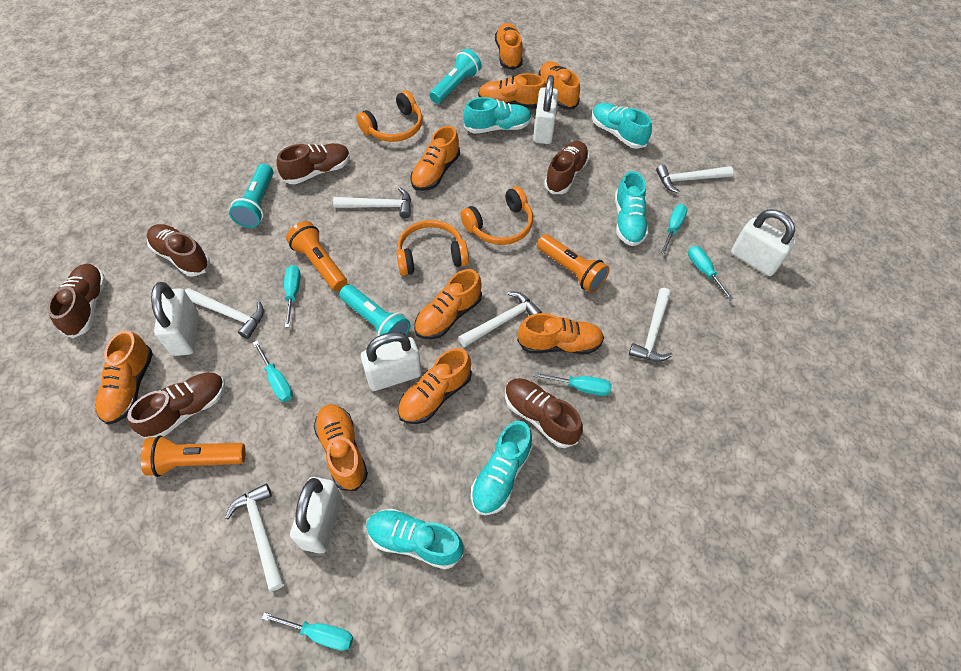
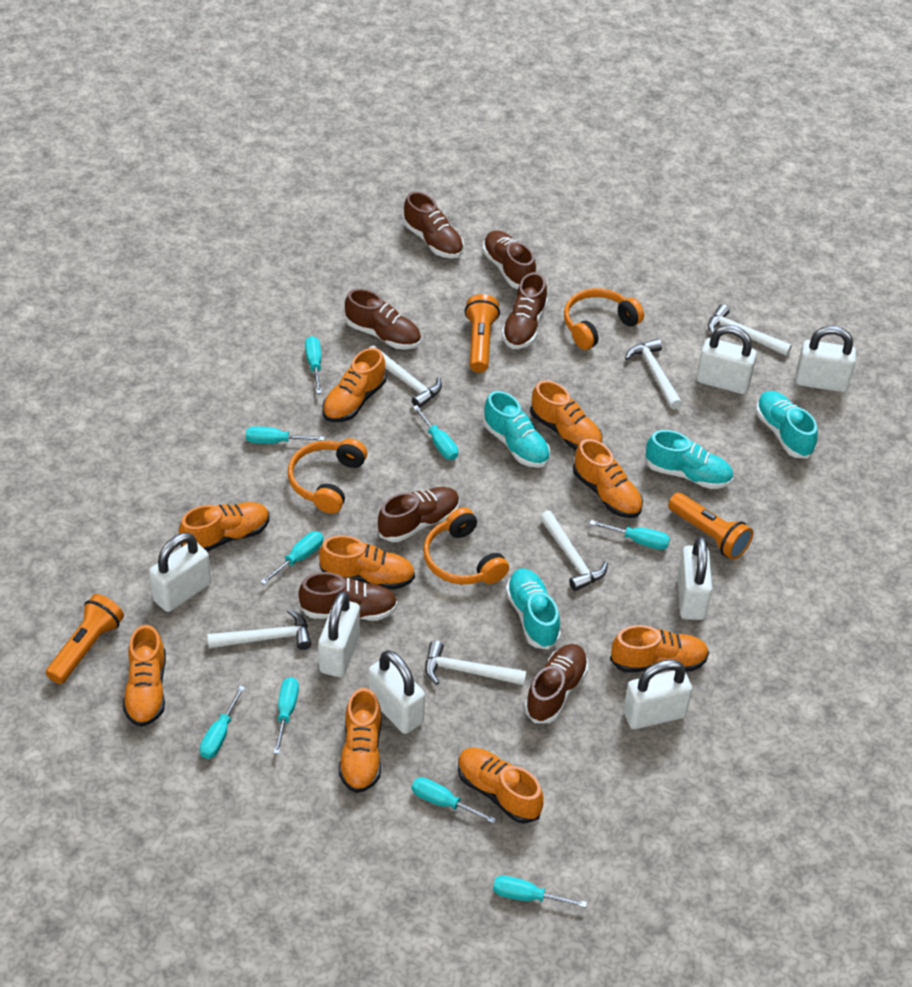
brown shoe: 6 -> 7
turquoise flashlight: 3 -> 0
turquoise screwdriver: 6 -> 9
turquoise shoe: 5 -> 4
white padlock: 5 -> 7

